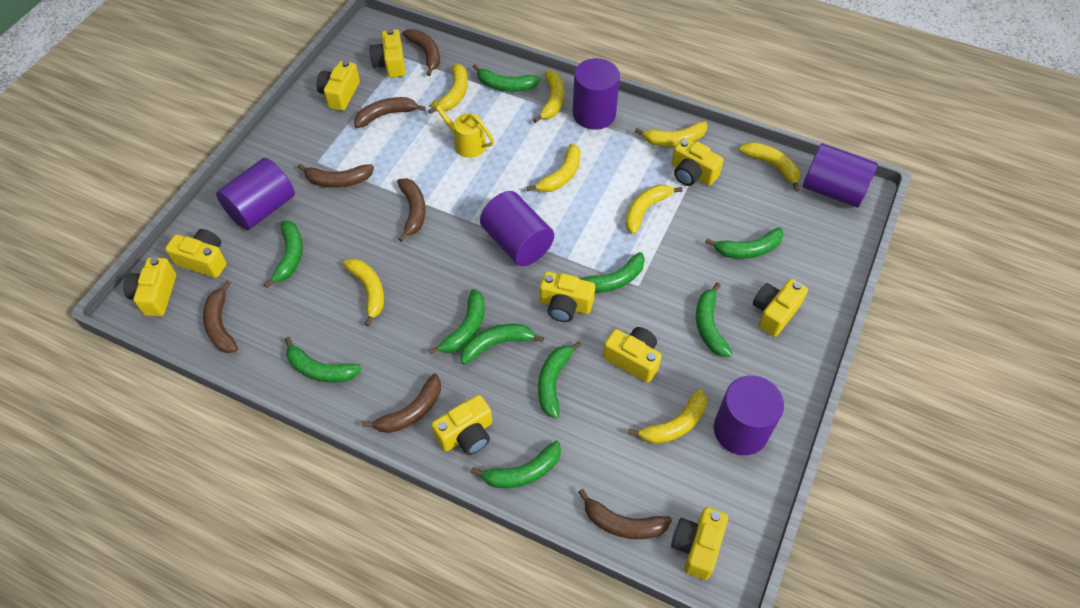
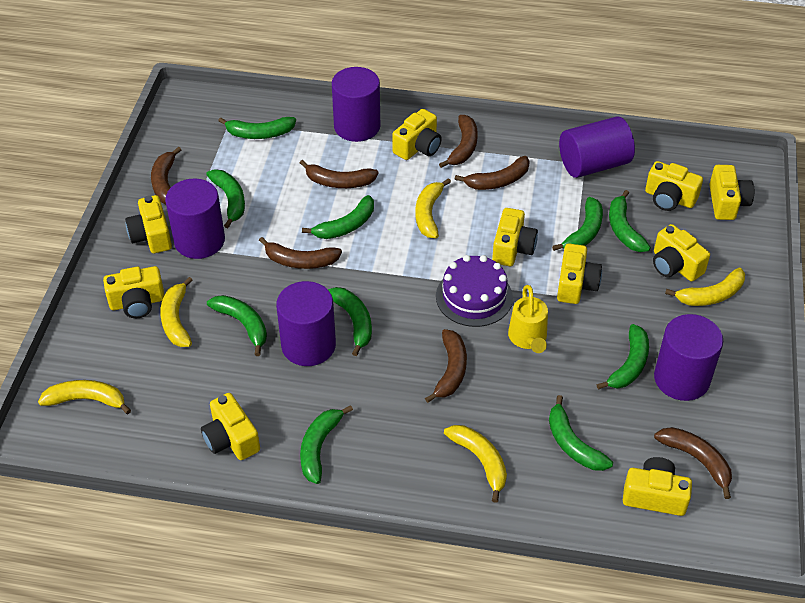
purple cake: 0 -> 1
yellow banana: 8 -> 5

